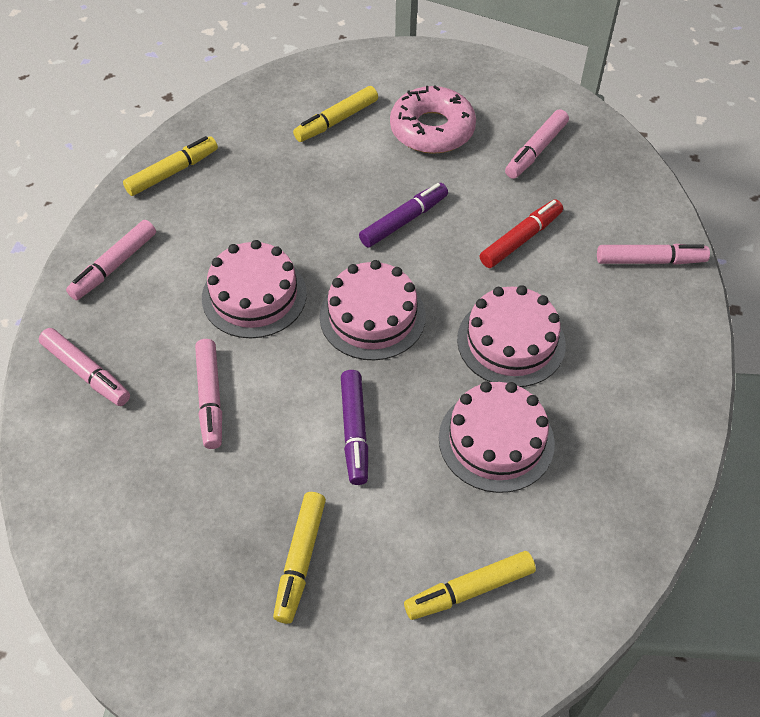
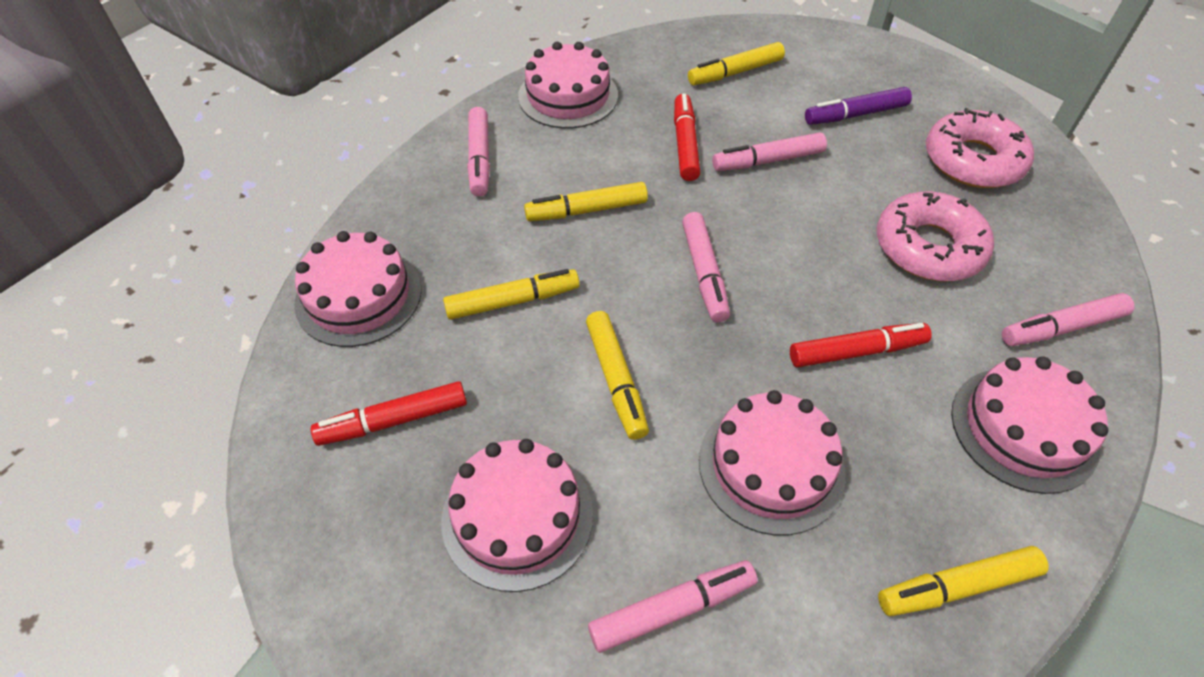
pink cake: 4 -> 5
pink donut: 1 -> 2
purple marker: 2 -> 1
red marker: 1 -> 3
yellow marker: 4 -> 5

